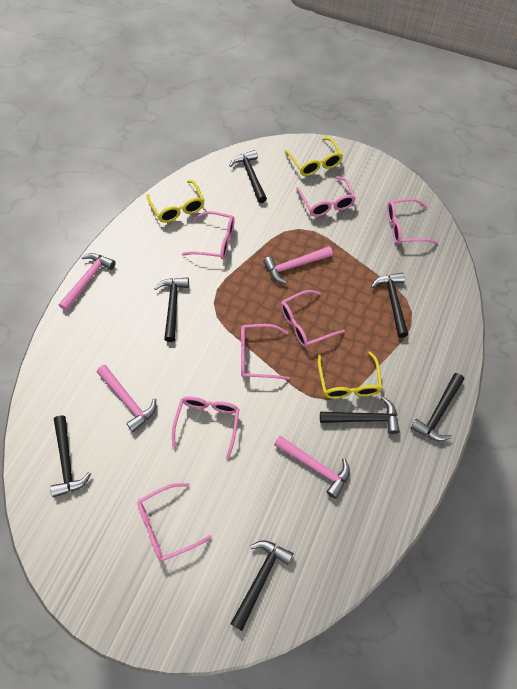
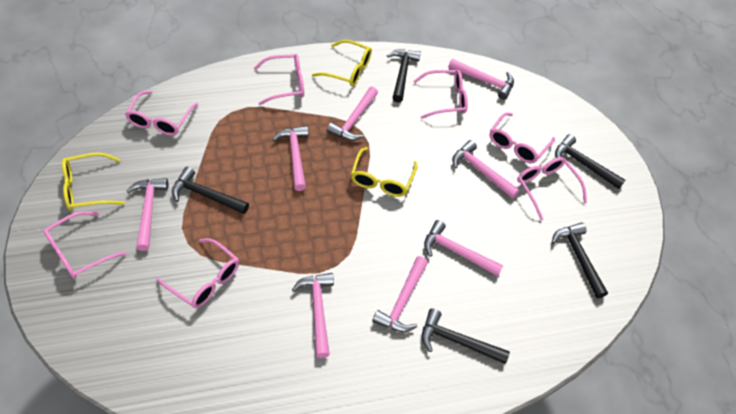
black hammer: 7 -> 5
pink hammer: 4 -> 8

